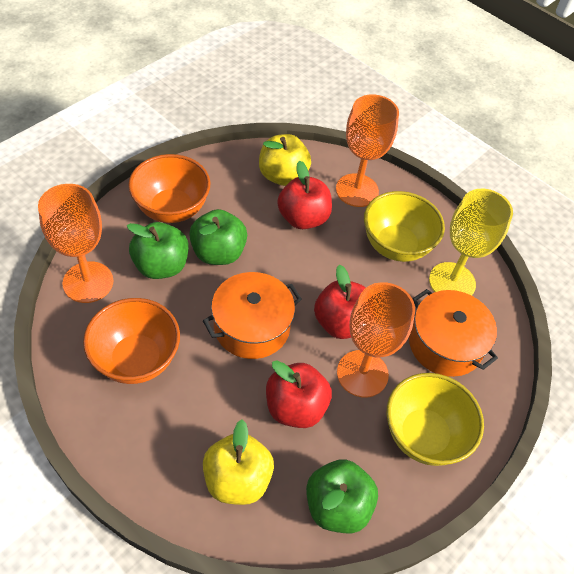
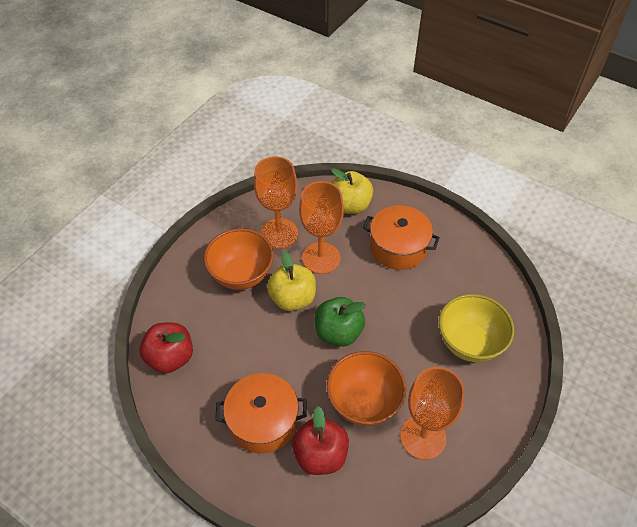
green apple: 3 -> 1
red apple: 3 -> 2
yellow bowl: 2 -> 1
yellow goblet: 1 -> 0

